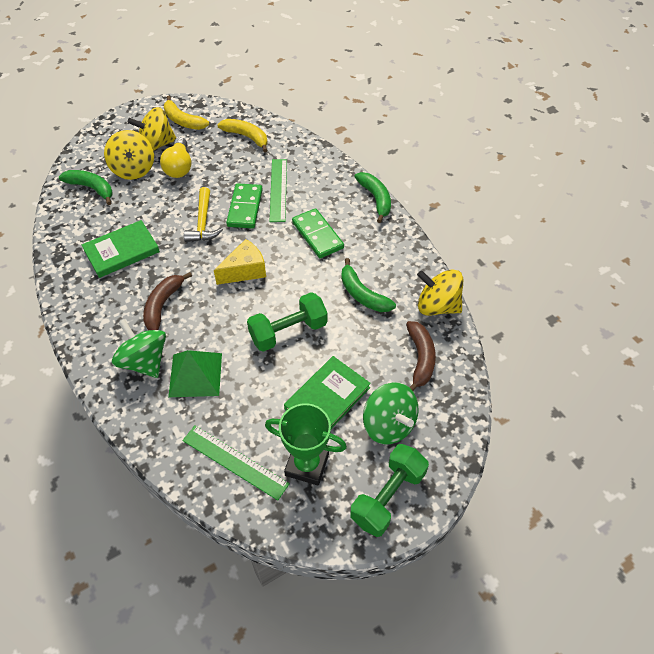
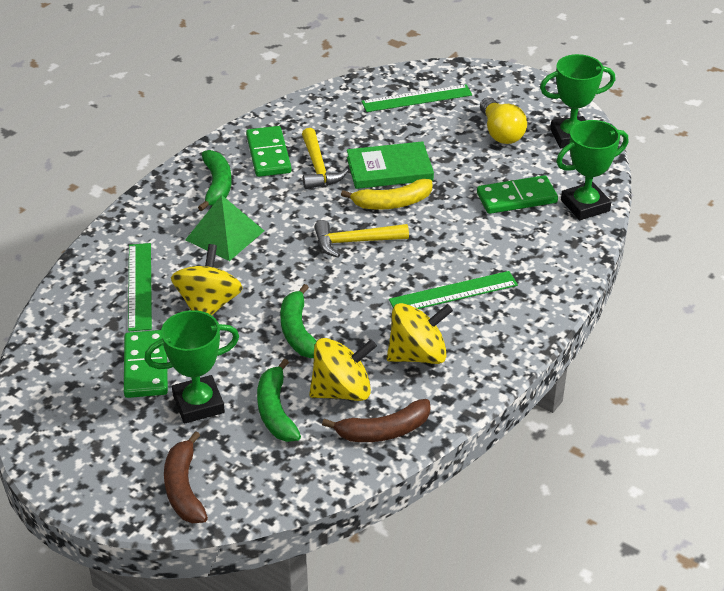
green book: 2 -> 1
green domino: 2 -> 3
green dumbbell: 2 -> 0
green ruler: 2 -> 3
green spinning top: 2 -> 0
green trophy: 1 -> 3
yellow banana: 2 -> 1
yellow cheese: 1 -> 0
yellow hammer: 1 -> 2

